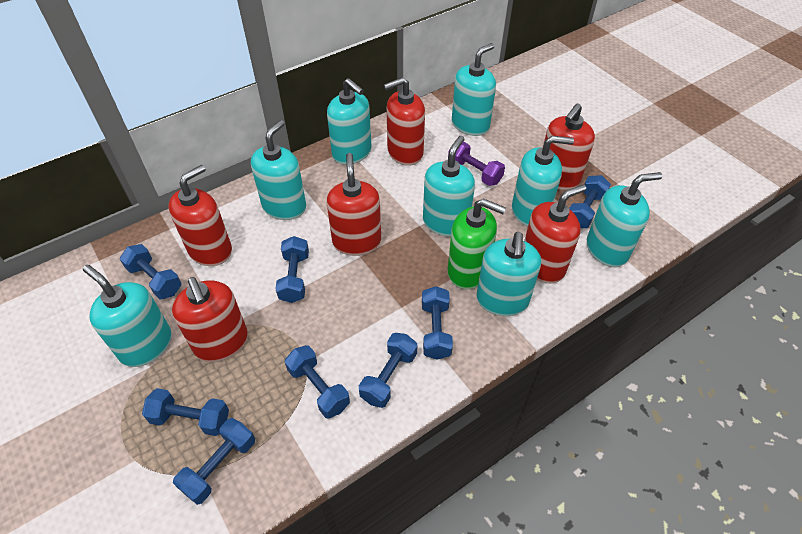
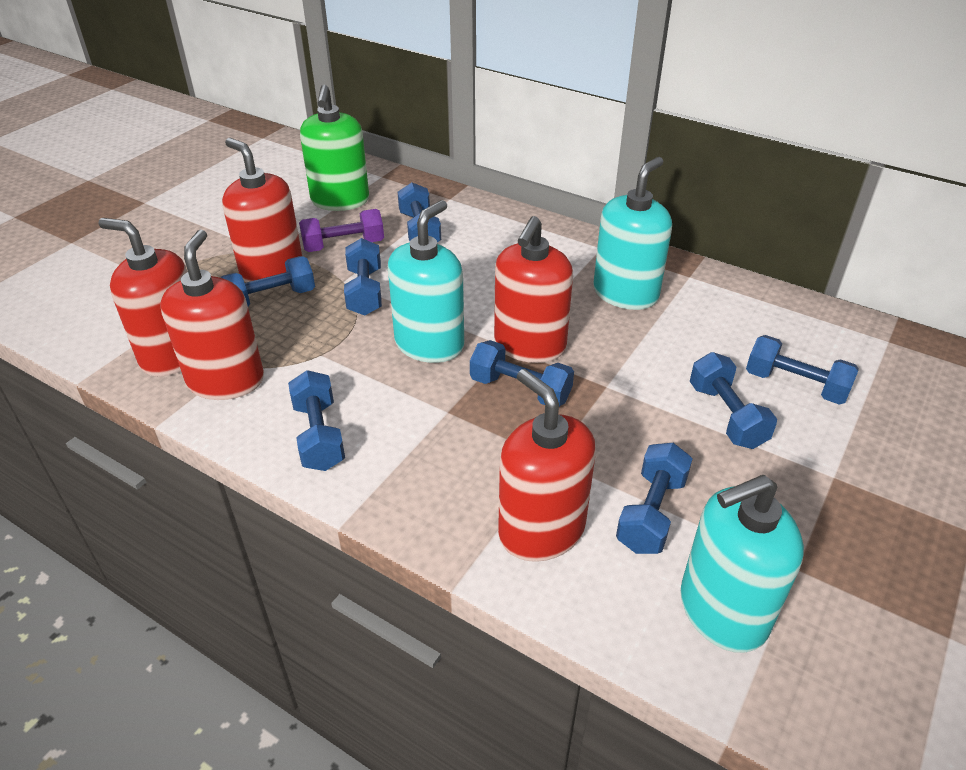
red soap dispenser: 6 -> 5
turquoise soap dispenser: 8 -> 3

